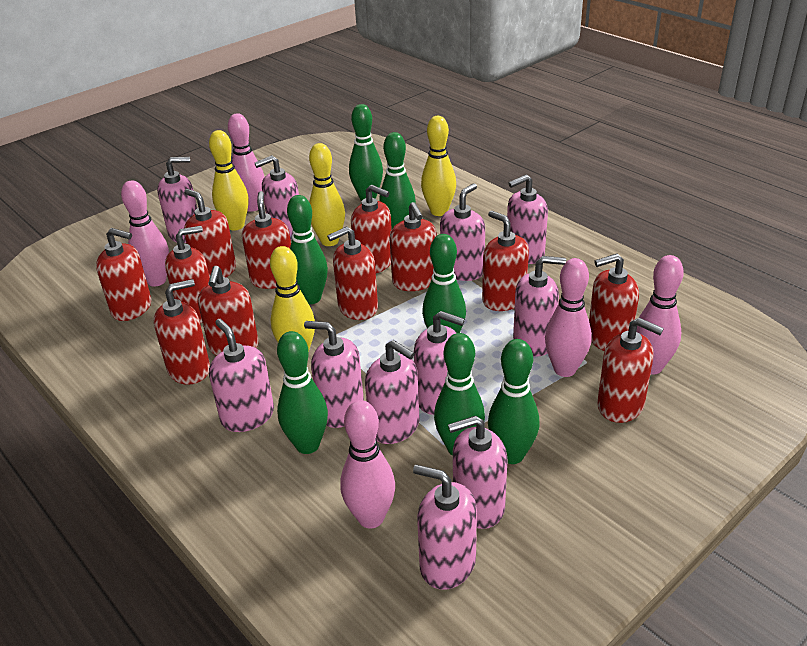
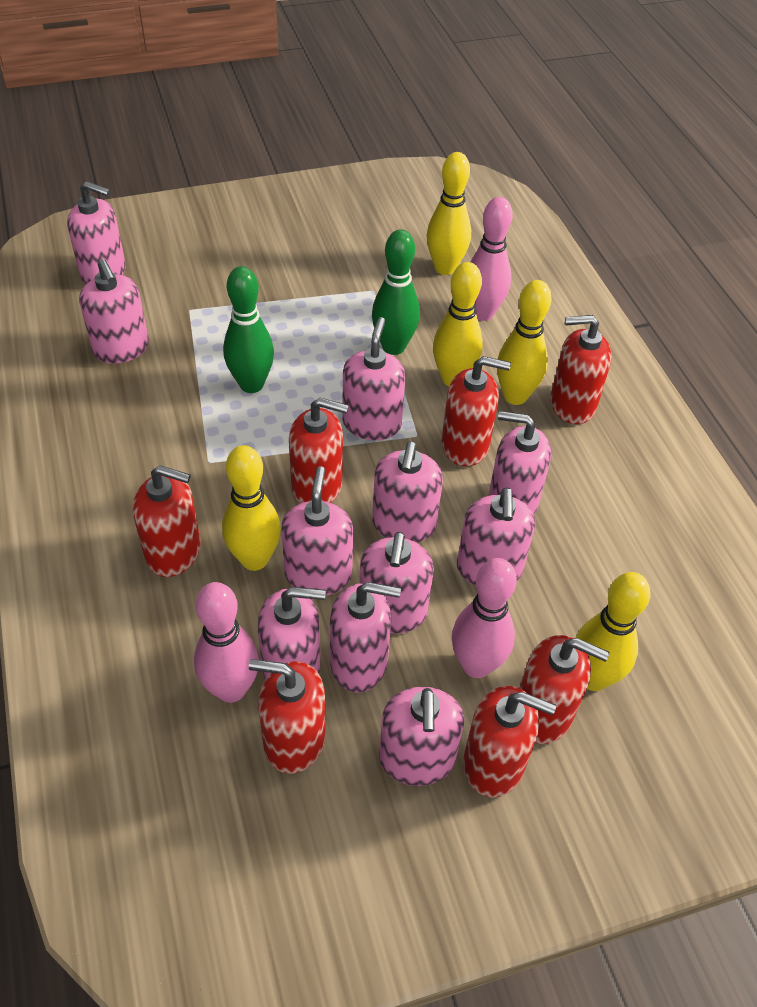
green bowling pin: 7 -> 2
pink bowling pin: 5 -> 3
red soap dispenser: 12 -> 7
yellow bowling pin: 4 -> 5

